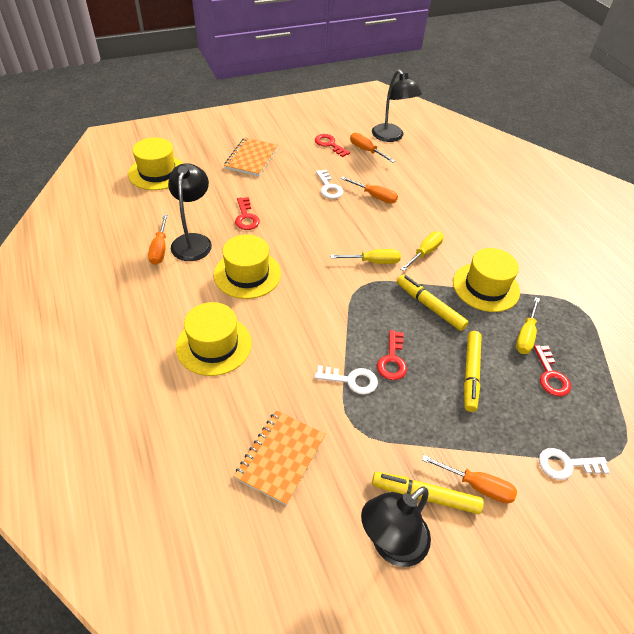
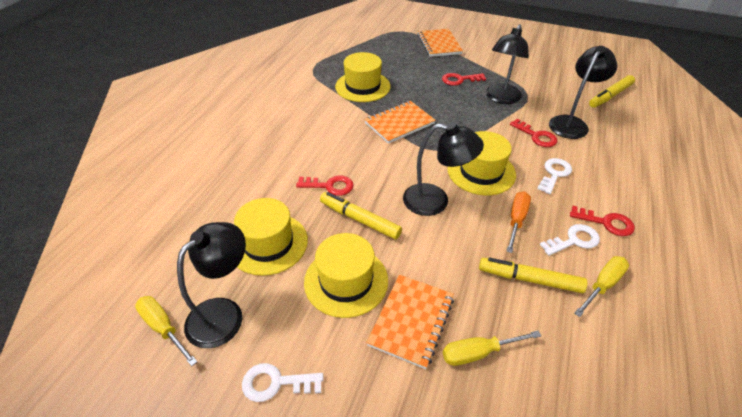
black lamp: 3 -> 4
orange notebook: 2 -> 3
orange screwdriver: 4 -> 1

